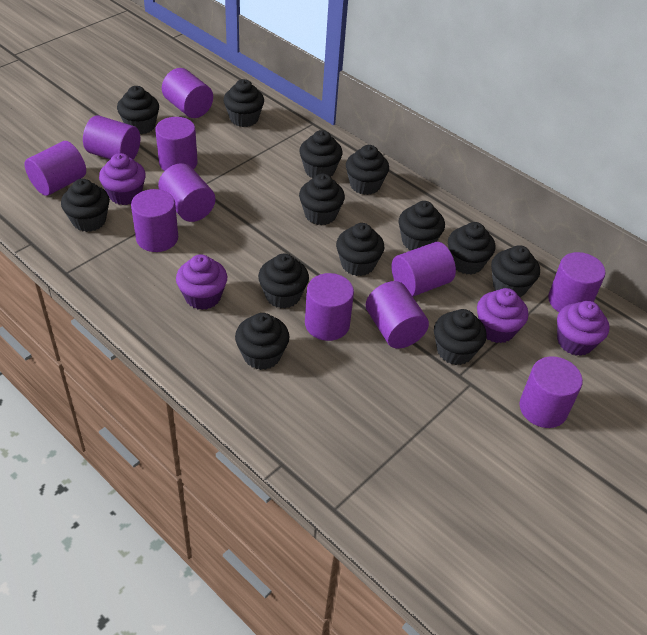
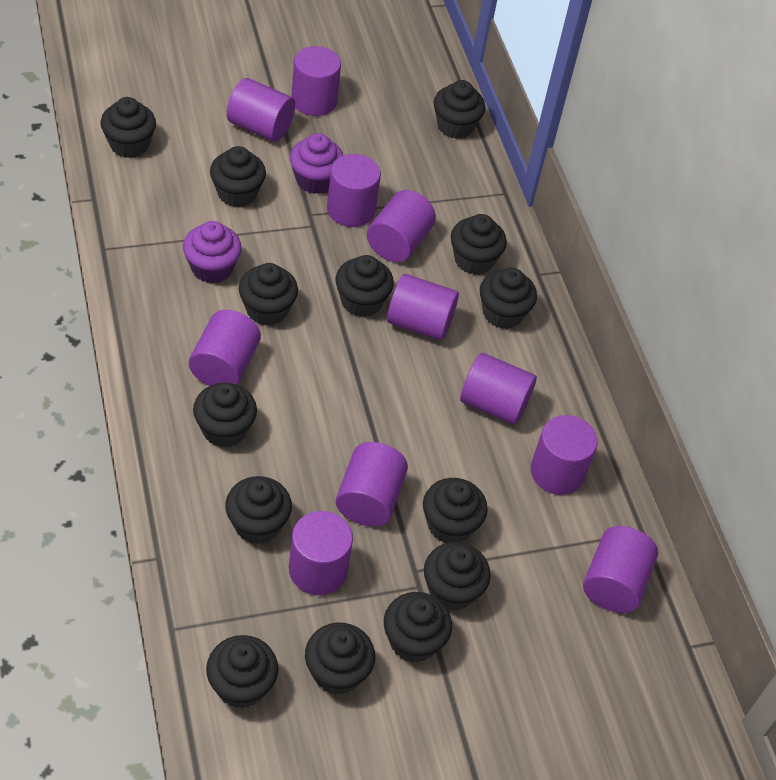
black cupcake: 13 -> 14
purple cupcake: 4 -> 2

